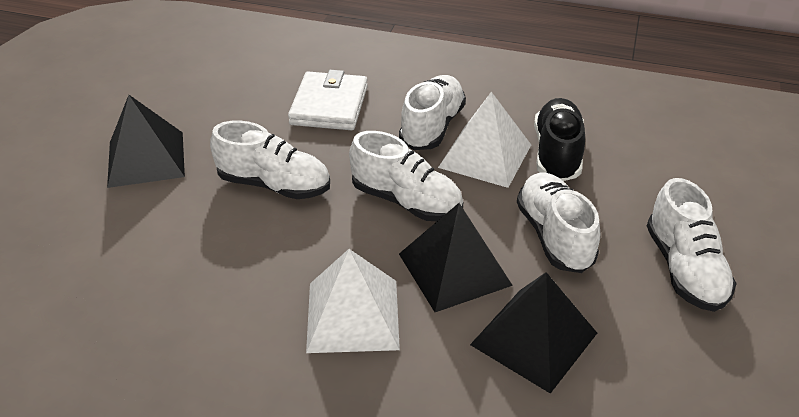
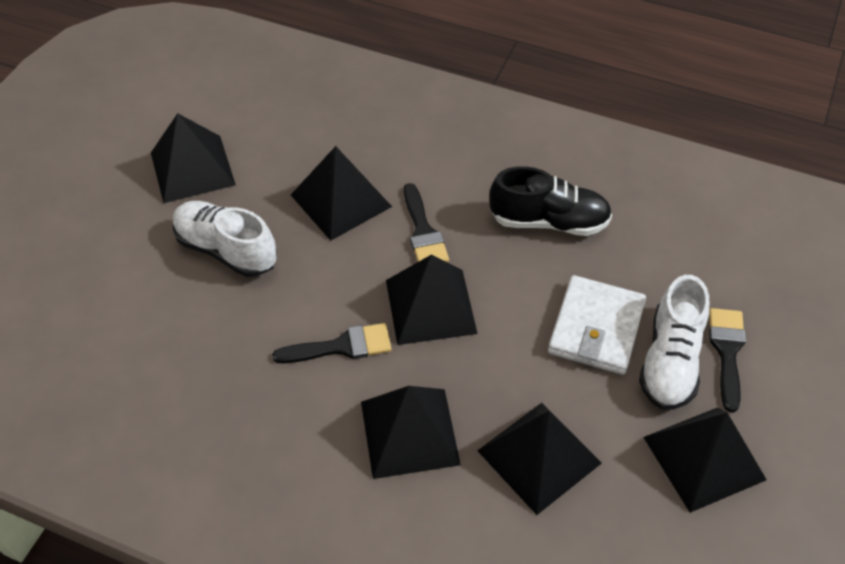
black brush: 0 -> 3
black pyramid: 3 -> 6
white pyramid: 2 -> 0
white shoe: 5 -> 2

